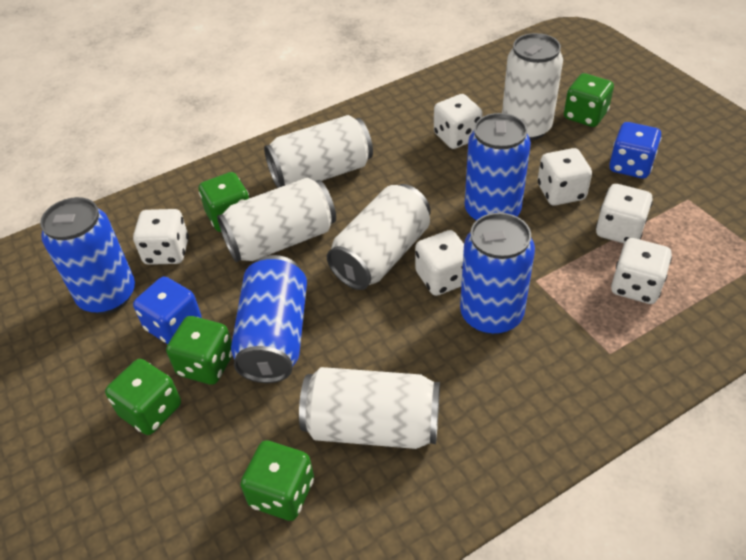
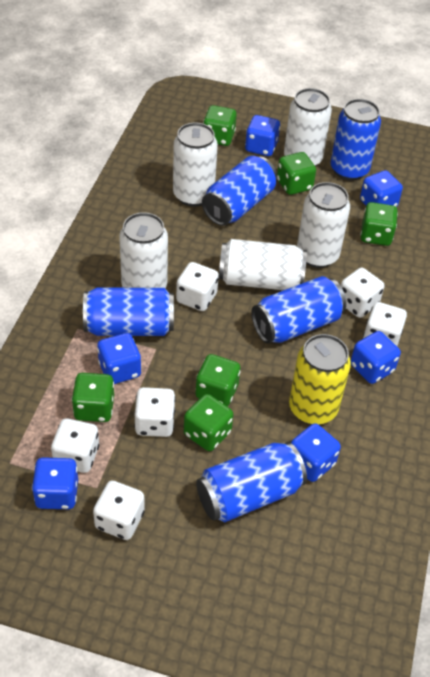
blue can: 4 -> 5
blue dice: 2 -> 6
green dice: 5 -> 6
yellow can: 0 -> 1

